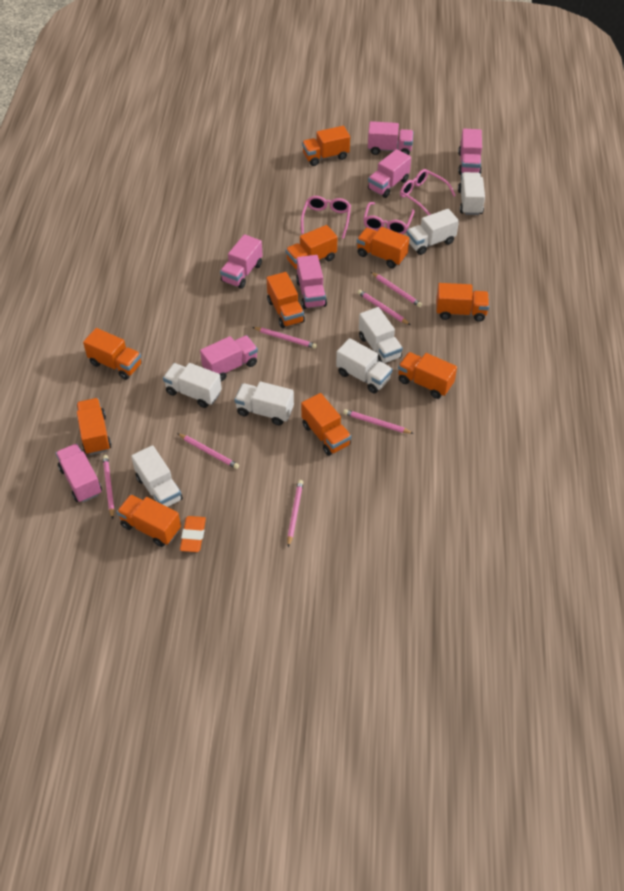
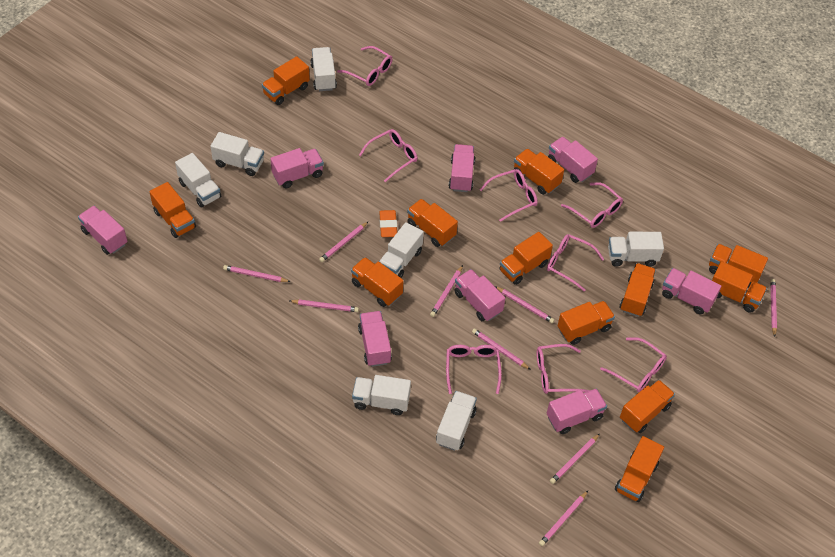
orange truck: 10 -> 12
pink glasses: 3 -> 8
pink pencil: 7 -> 9
pink truck: 7 -> 8

